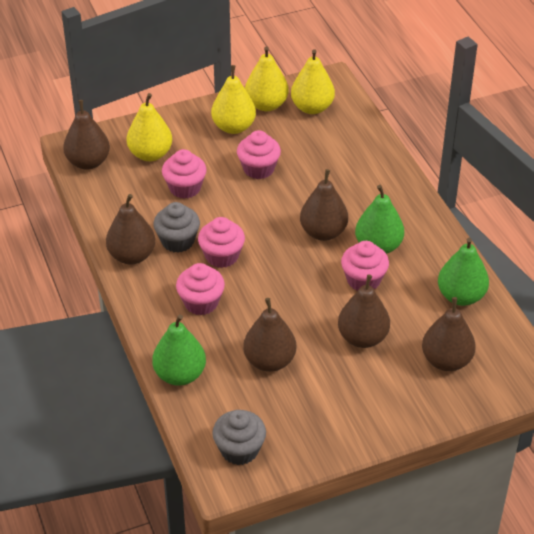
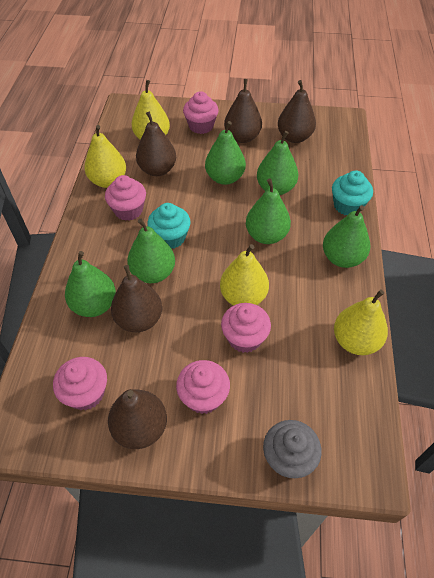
brown pear: 6 -> 5
green pear: 3 -> 6
grey cupcake: 2 -> 1
turquoise cupcake: 0 -> 2

